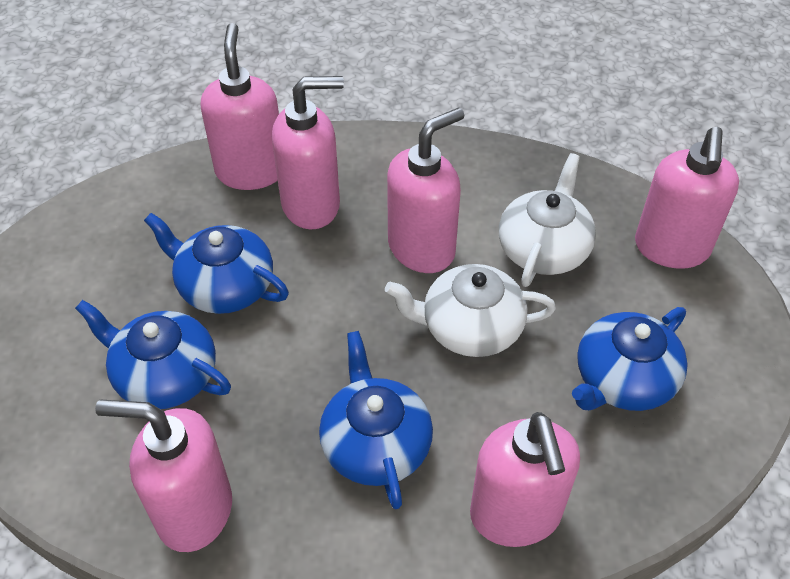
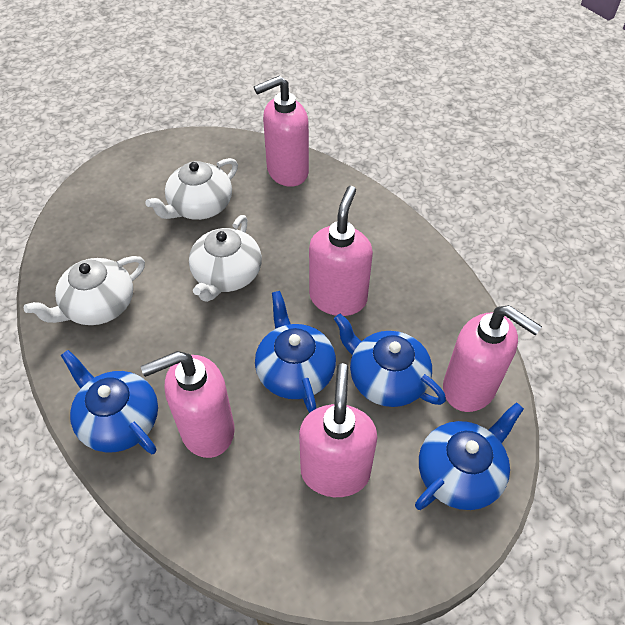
pink soap dispenser: 6 -> 5
white teapot: 2 -> 3

